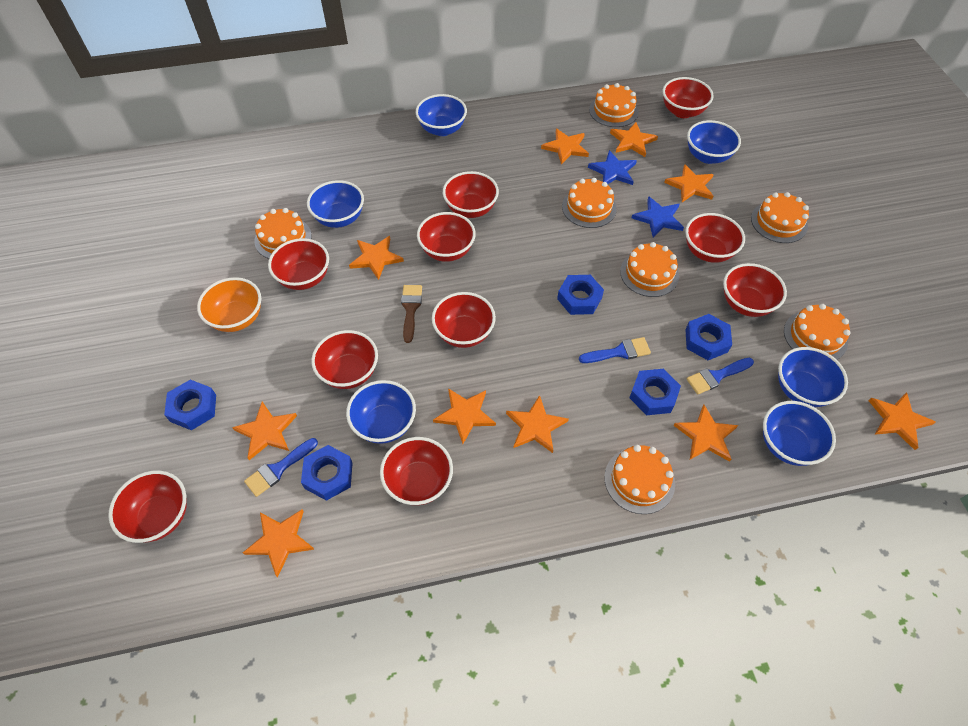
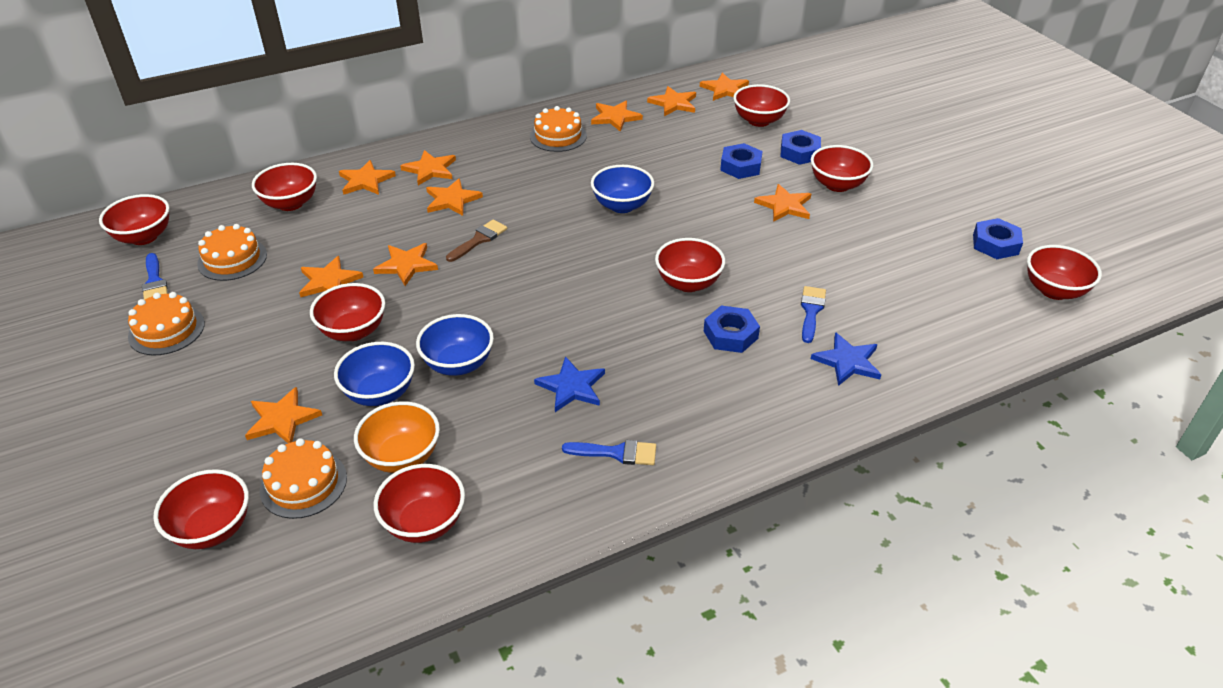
blue bowl: 6 -> 3
blue nut: 5 -> 4
orange cake: 7 -> 4
red bowl: 10 -> 9

